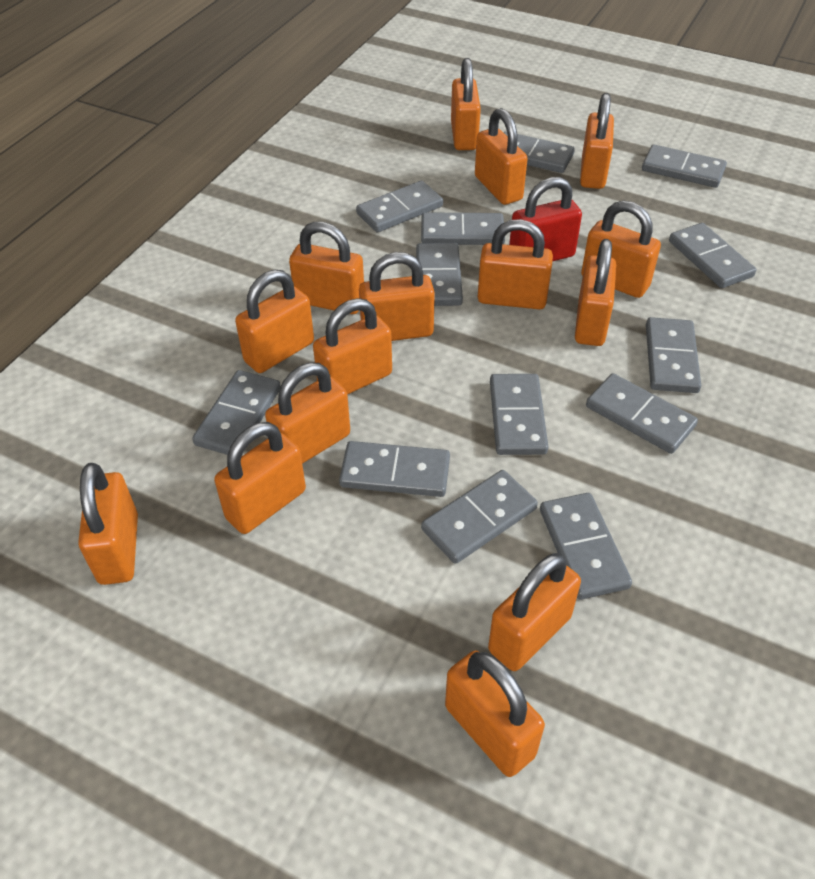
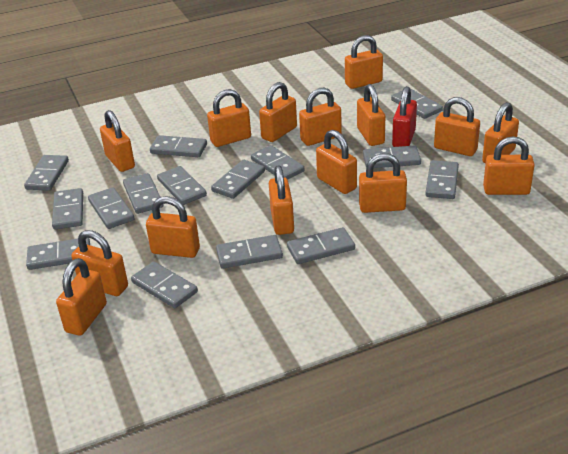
grey domino: 13 -> 15

